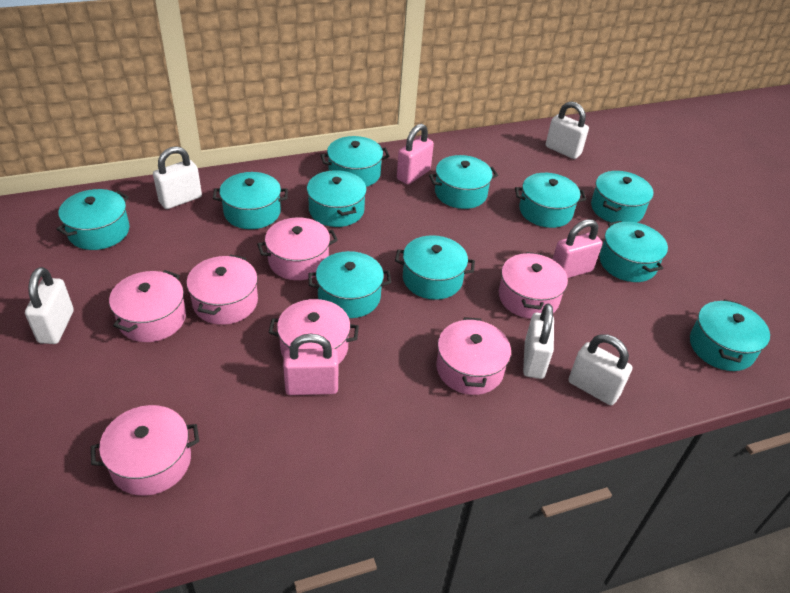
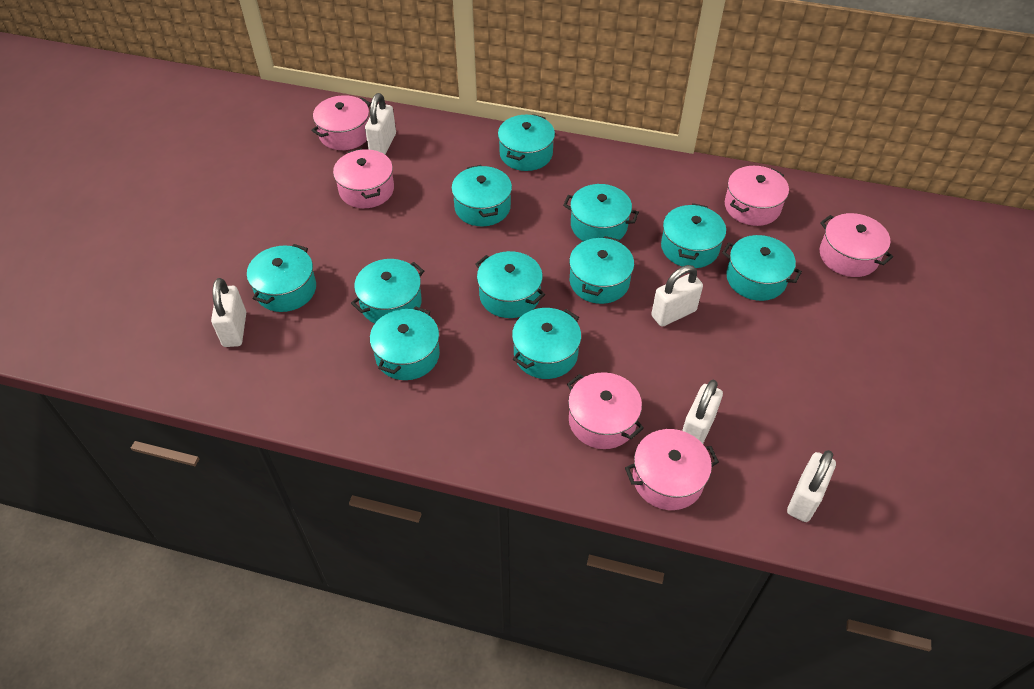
pink padlock: 3 -> 0
pink pot: 7 -> 6

